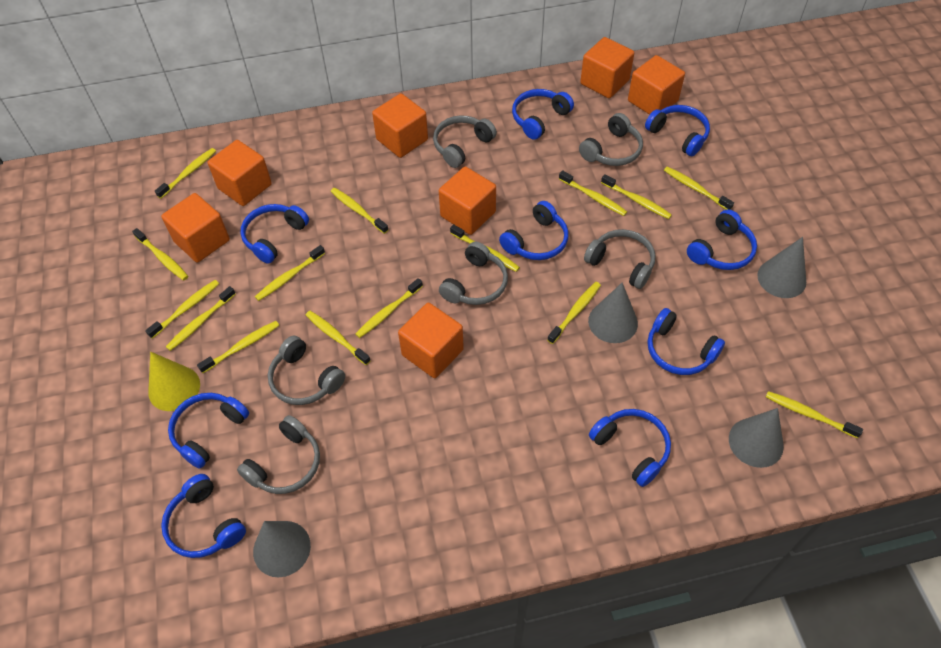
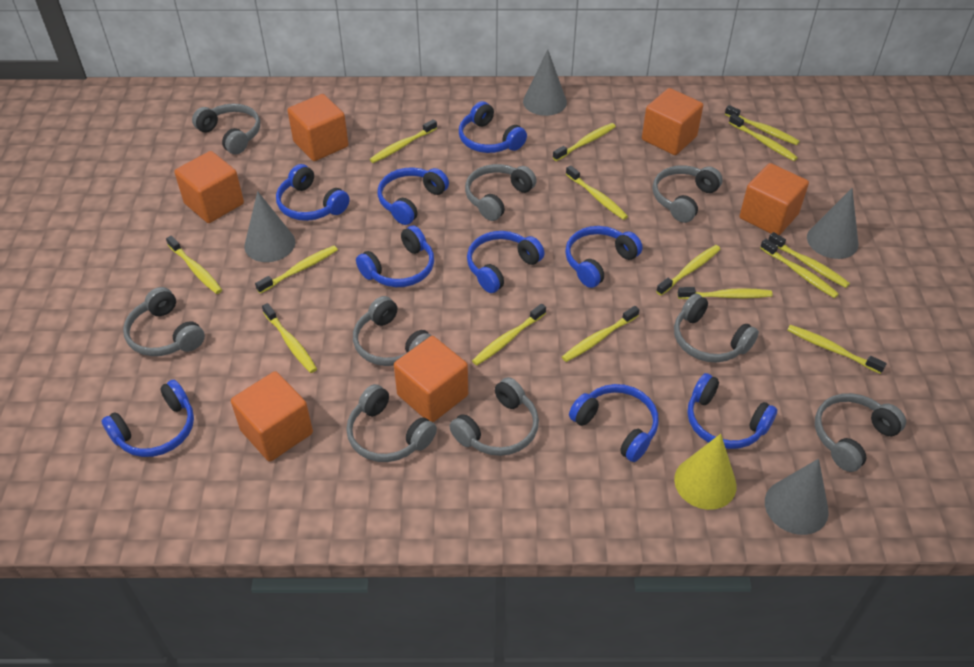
grey headphones: 6 -> 9
orange cube: 7 -> 6

